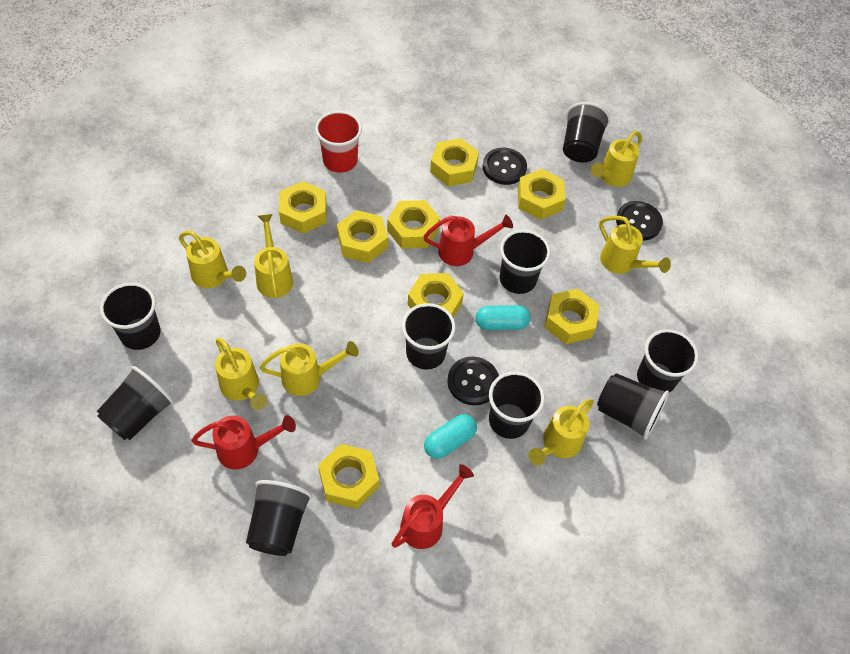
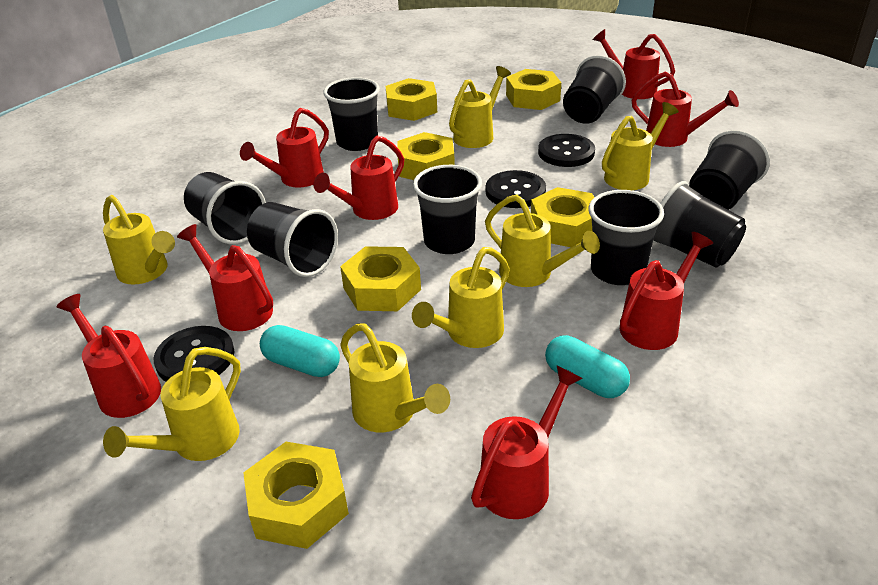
black cup: 9 -> 8
red cup: 1 -> 0
red watering can: 3 -> 8
yellow nut: 8 -> 6

